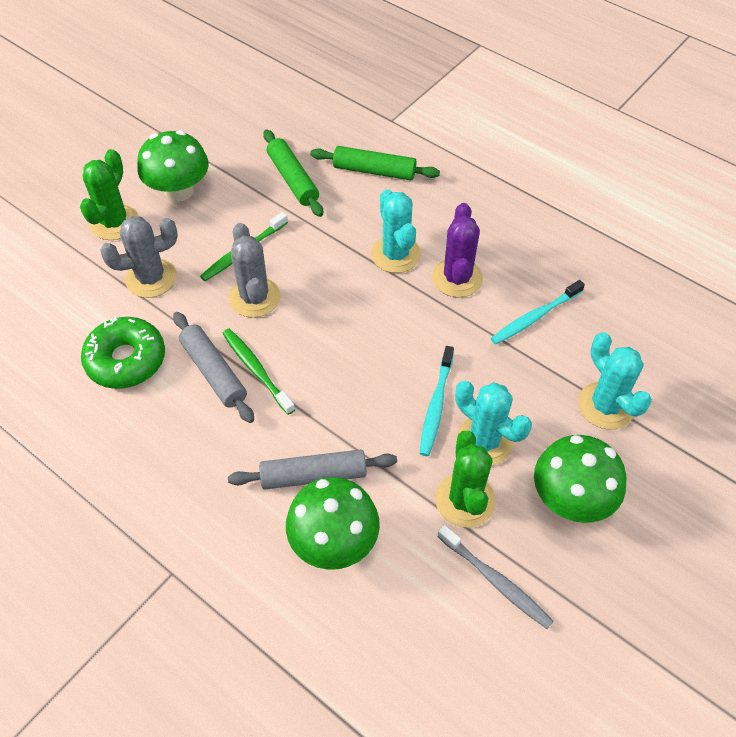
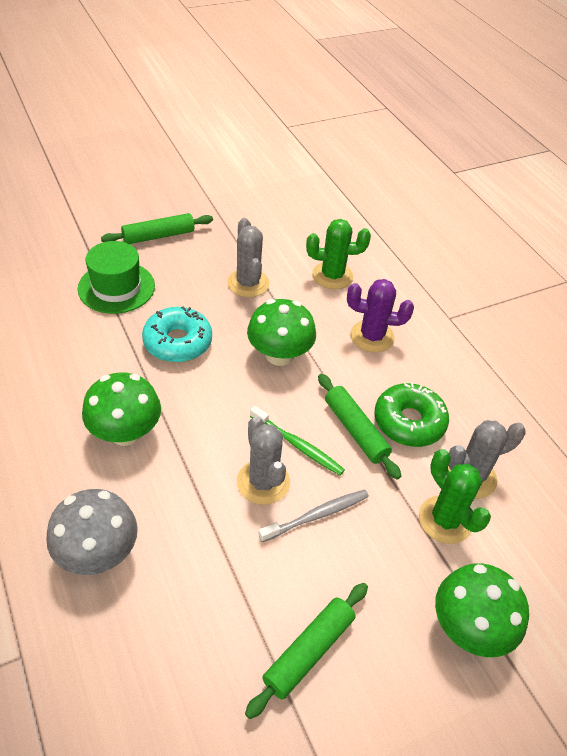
green hat: 0 -> 1
green rolling pin: 2 -> 3
green toothbrush: 2 -> 1
grey cactus: 2 -> 3
grey mushroom: 0 -> 1
grey rolling pin: 2 -> 0
turquoise cactus: 3 -> 0
turquoise donut: 0 -> 1
turquoise toothbrush: 2 -> 0

